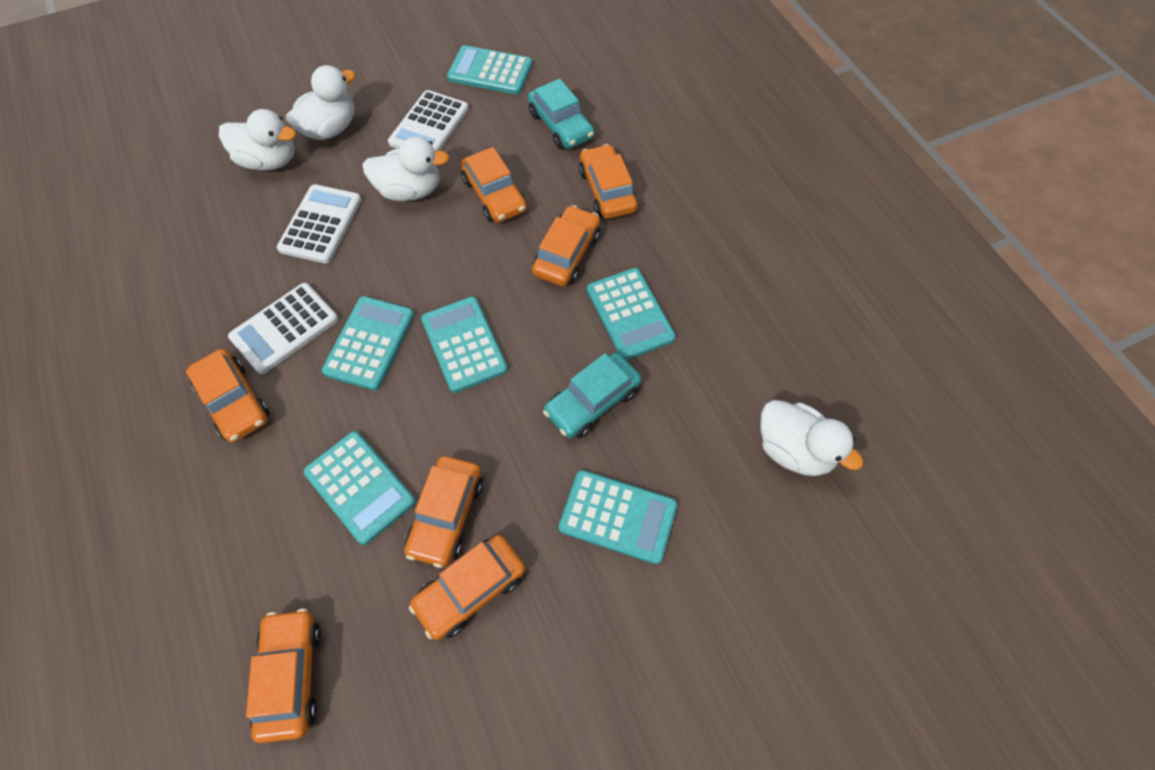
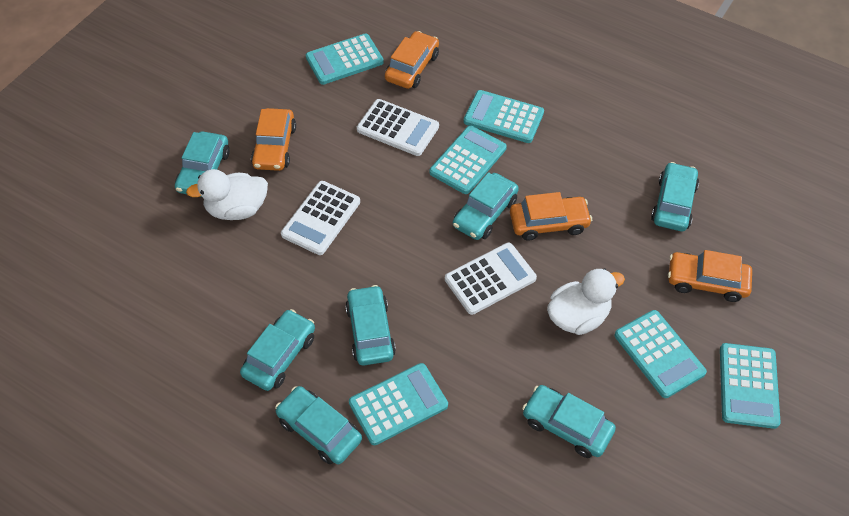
orange car: 7 -> 4
turquoise car: 2 -> 7
white duck: 4 -> 2

